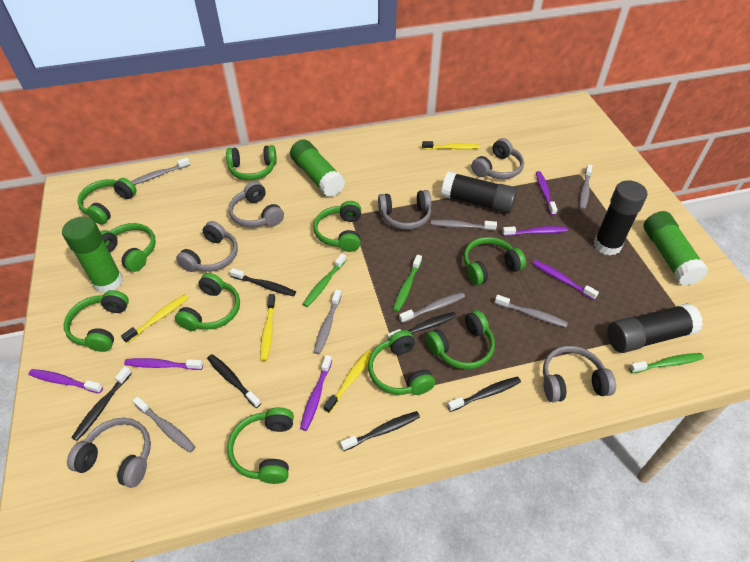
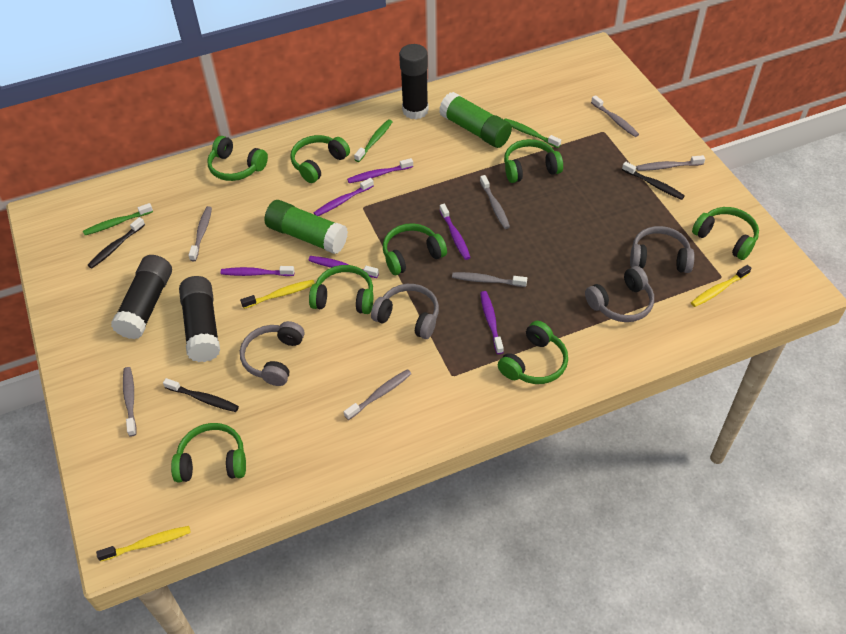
black toothbrush: 6 -> 3
green glue stick: 3 -> 2
green headphones: 10 -> 8
grey headphones: 6 -> 4
yellow toothbrush: 4 -> 3

